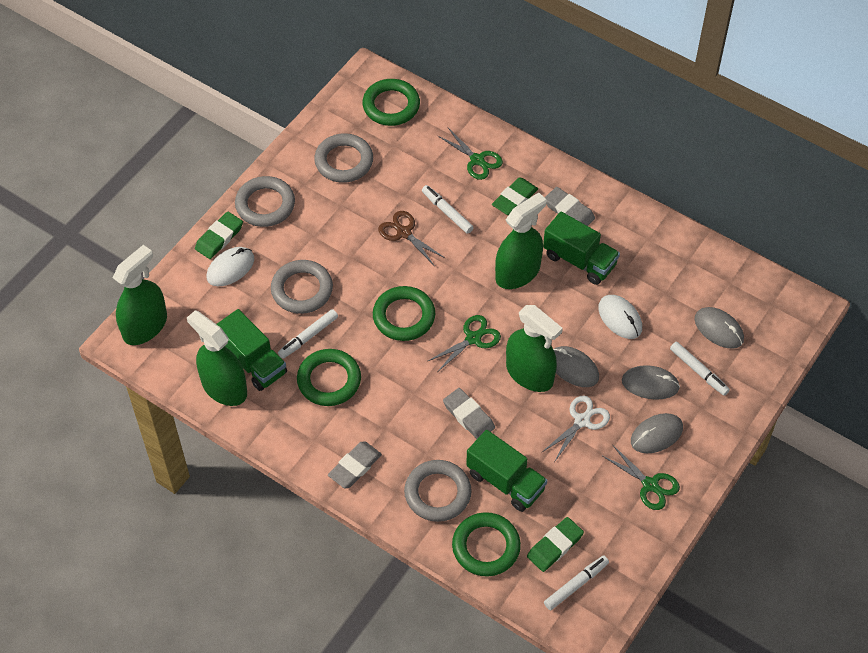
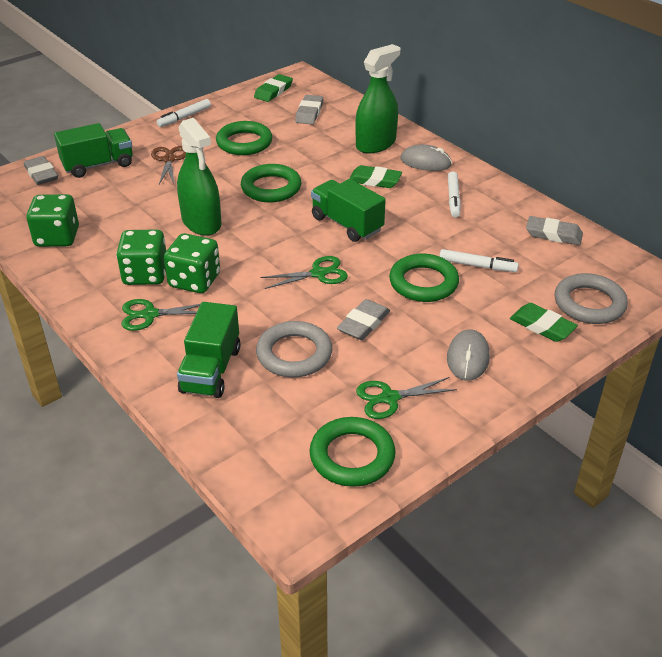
green dice: 0 -> 3
green spray bottle: 4 -> 2
grey eraser: 3 -> 4
grey mouse: 4 -> 2
grey ring: 4 -> 2
white marker: 4 -> 3
white mouse: 2 -> 0
white scissors: 1 -> 0

